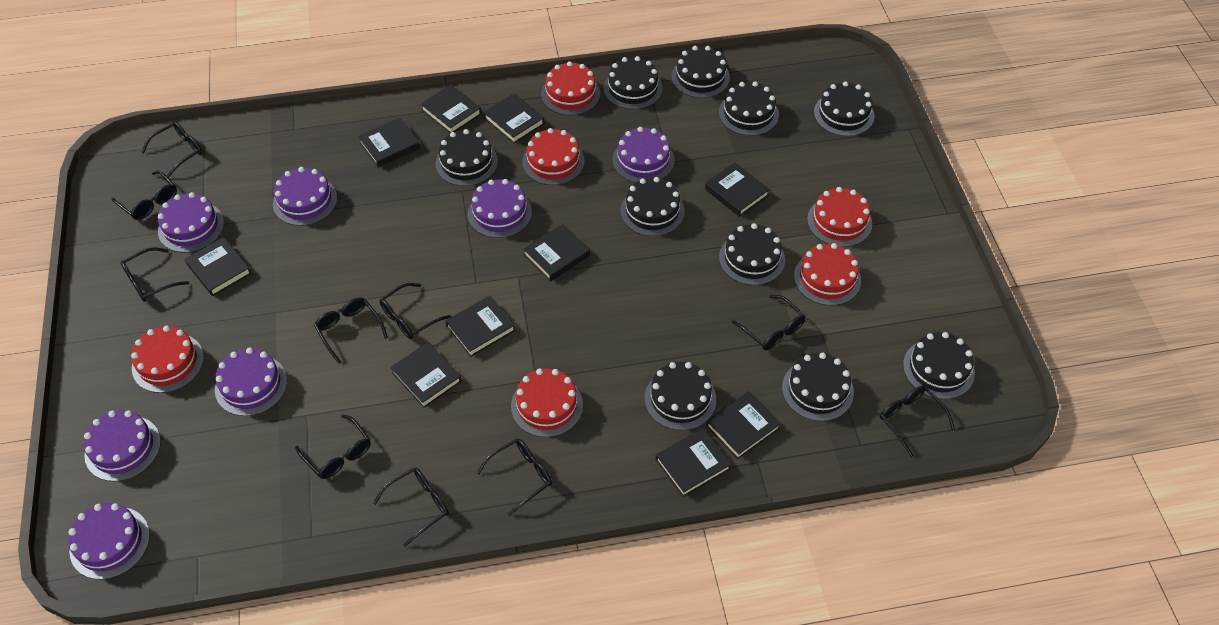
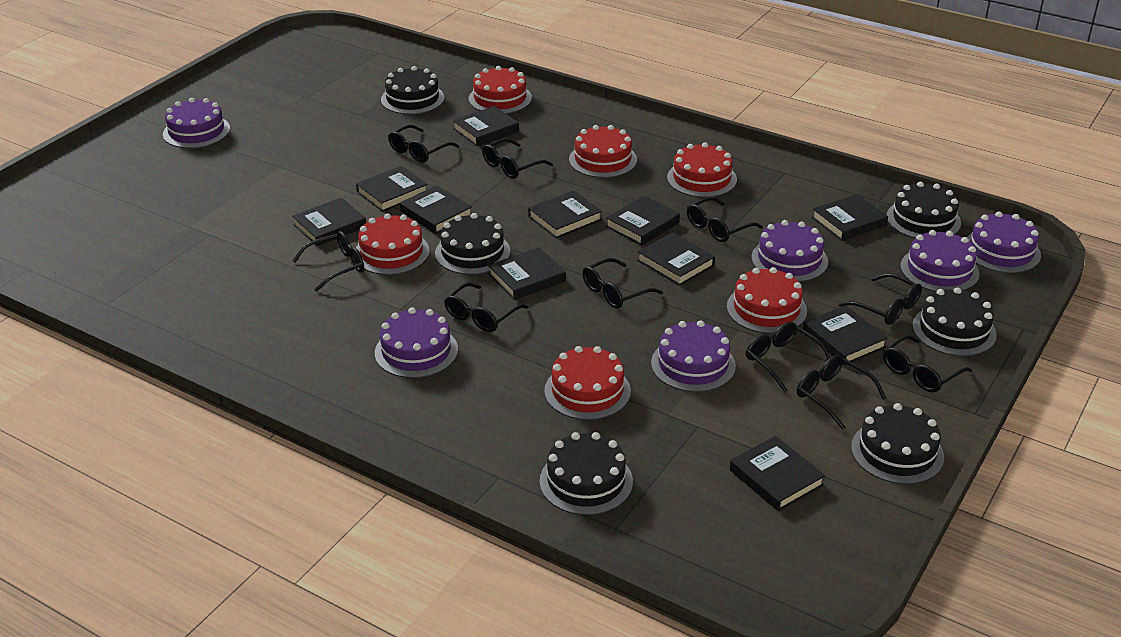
black book: 10 -> 11
black cake: 10 -> 6
purple cake: 7 -> 6

